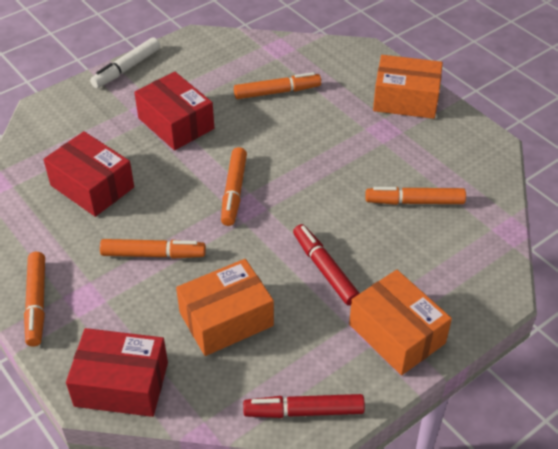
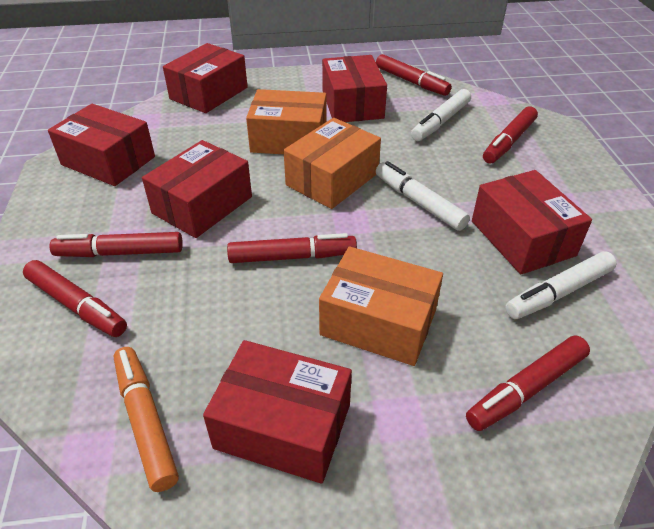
orange marker: 5 -> 1
red box: 3 -> 6
red marker: 2 -> 6
white marker: 1 -> 3

